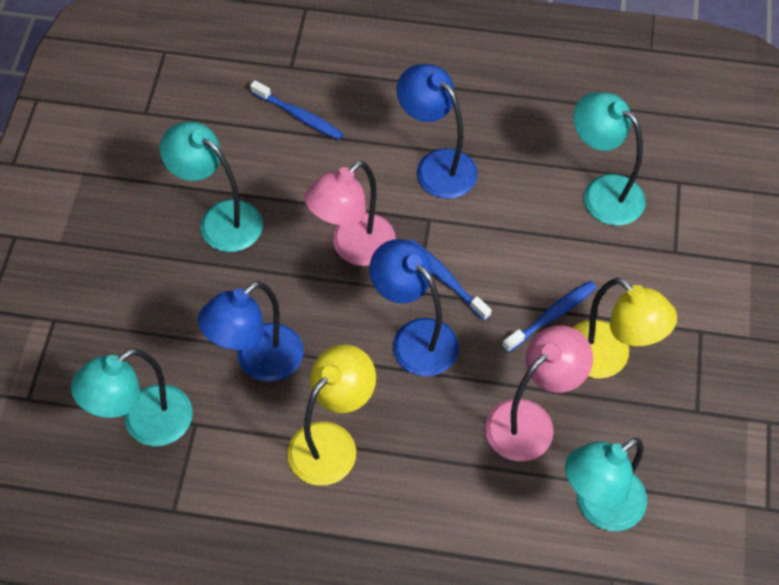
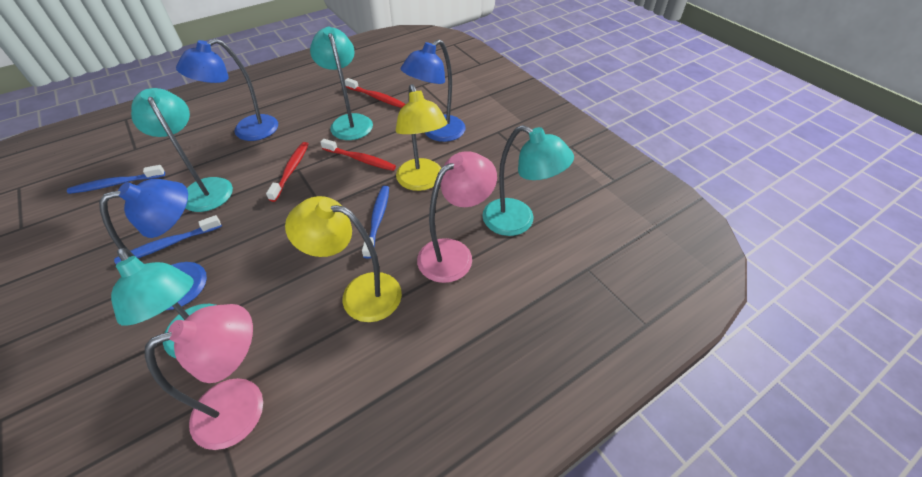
red toothbrush: 0 -> 3

